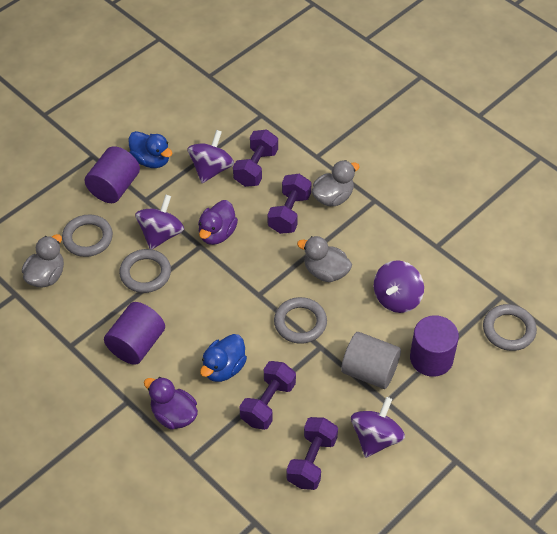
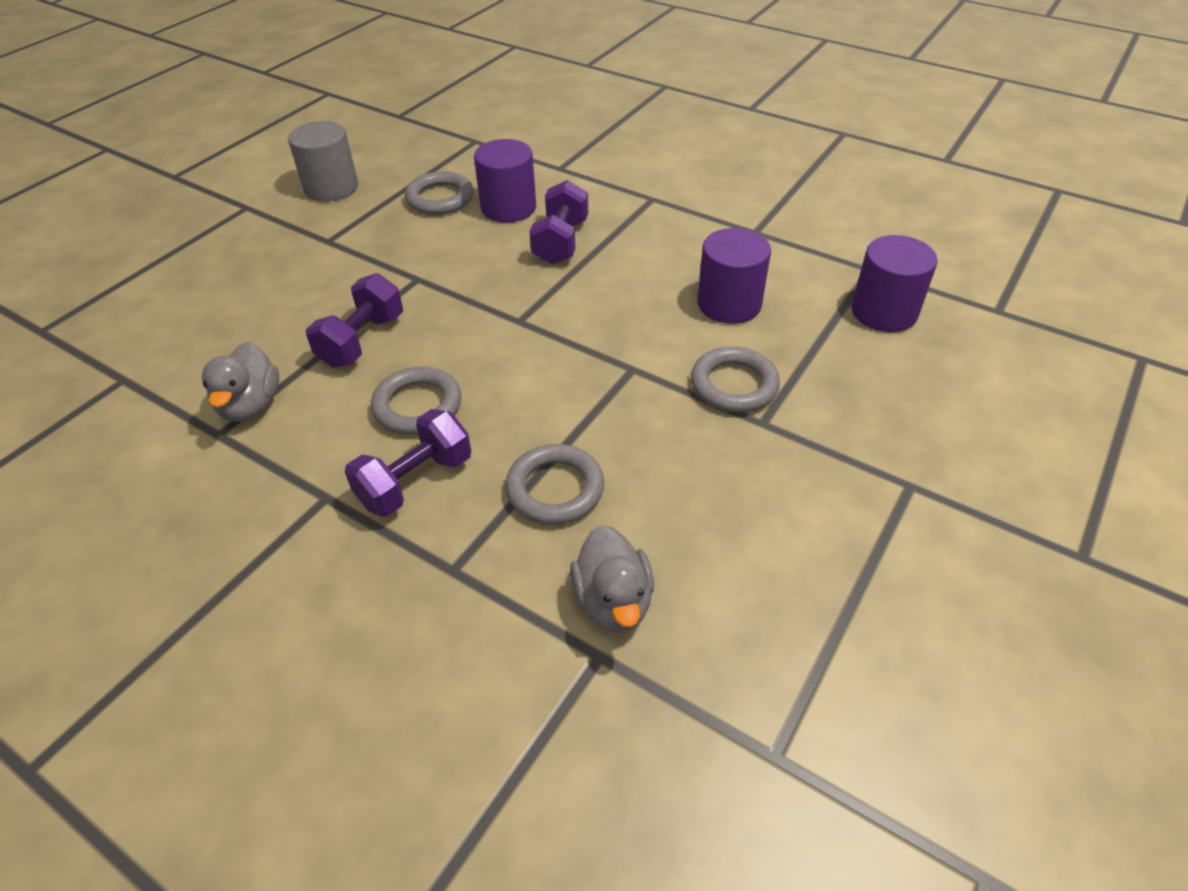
blue duck: 2 -> 0
grey duck: 3 -> 2
purple duck: 2 -> 0
purple dumbbell: 4 -> 3
purple spinning top: 4 -> 0

